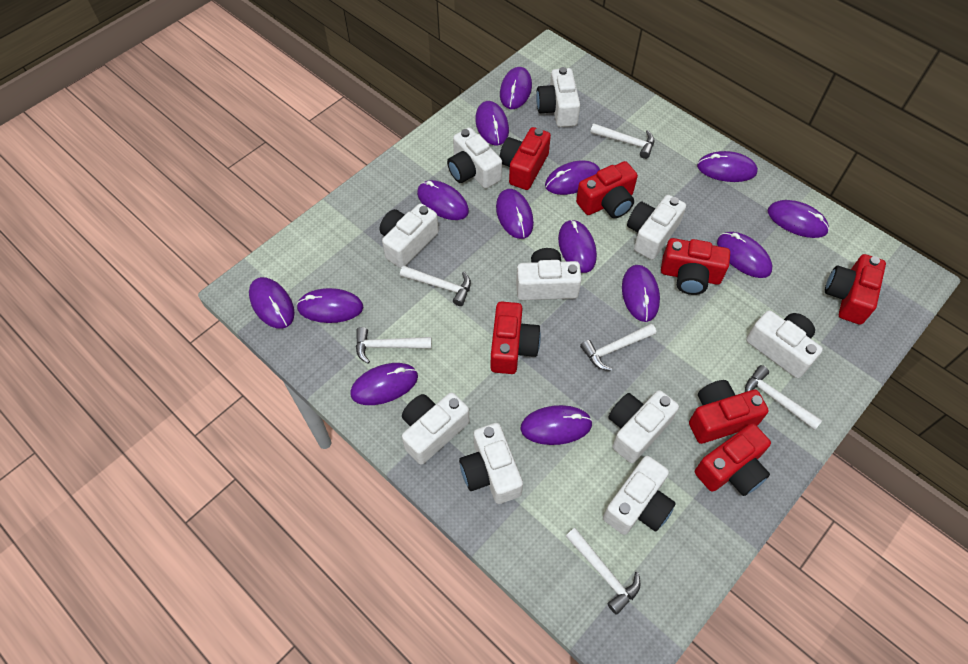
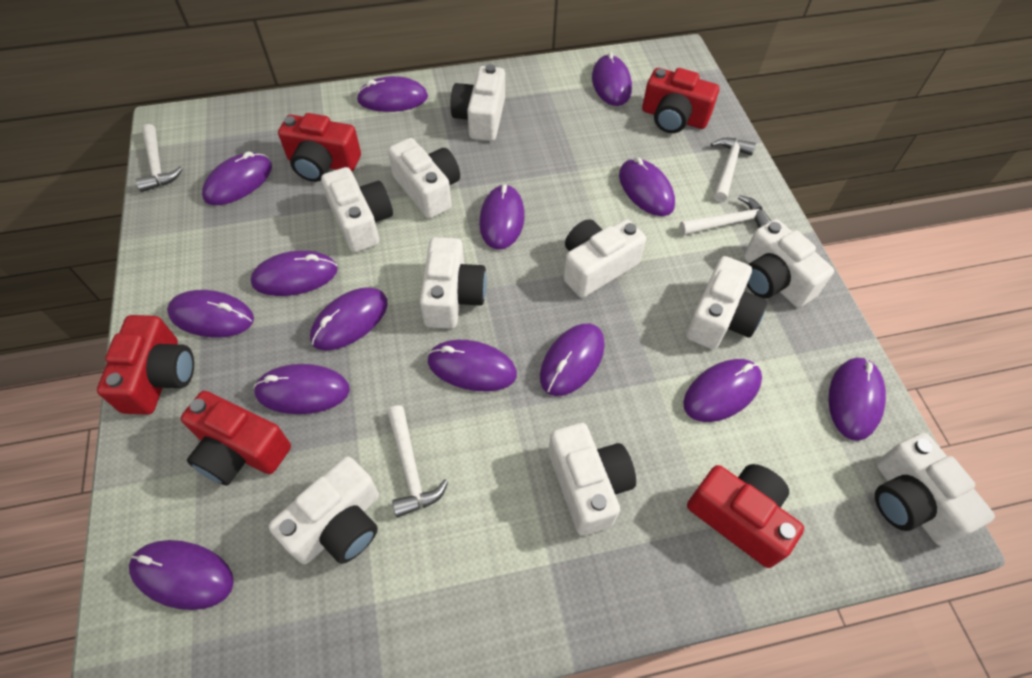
red camera: 7 -> 5
white hammer: 6 -> 4

